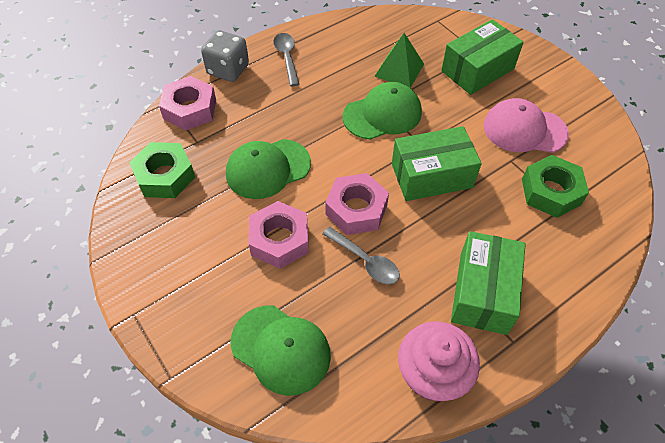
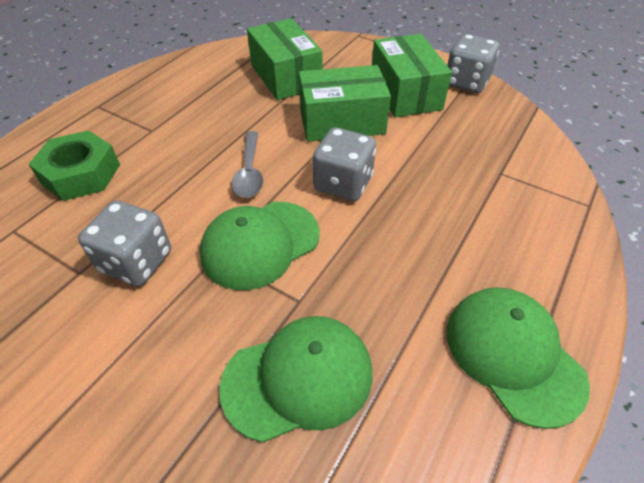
green nut: 2 -> 1
green pyramid: 1 -> 0
grey dice: 1 -> 3
grey spoon: 2 -> 1
pink cap: 1 -> 0
pink cupcake: 1 -> 0
pink nut: 3 -> 0

